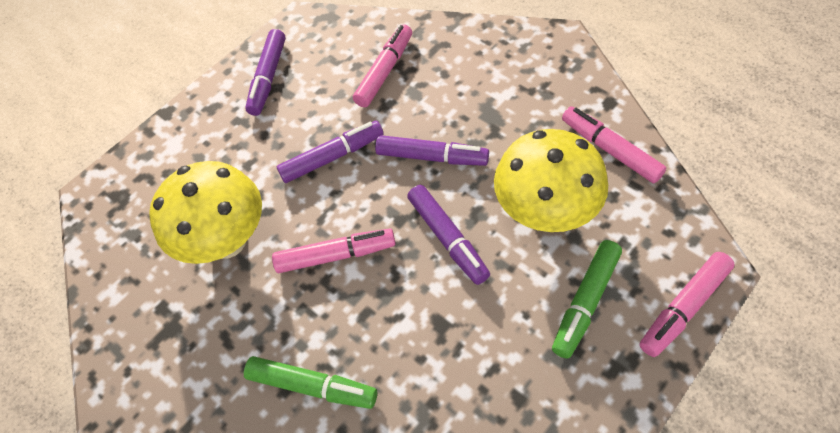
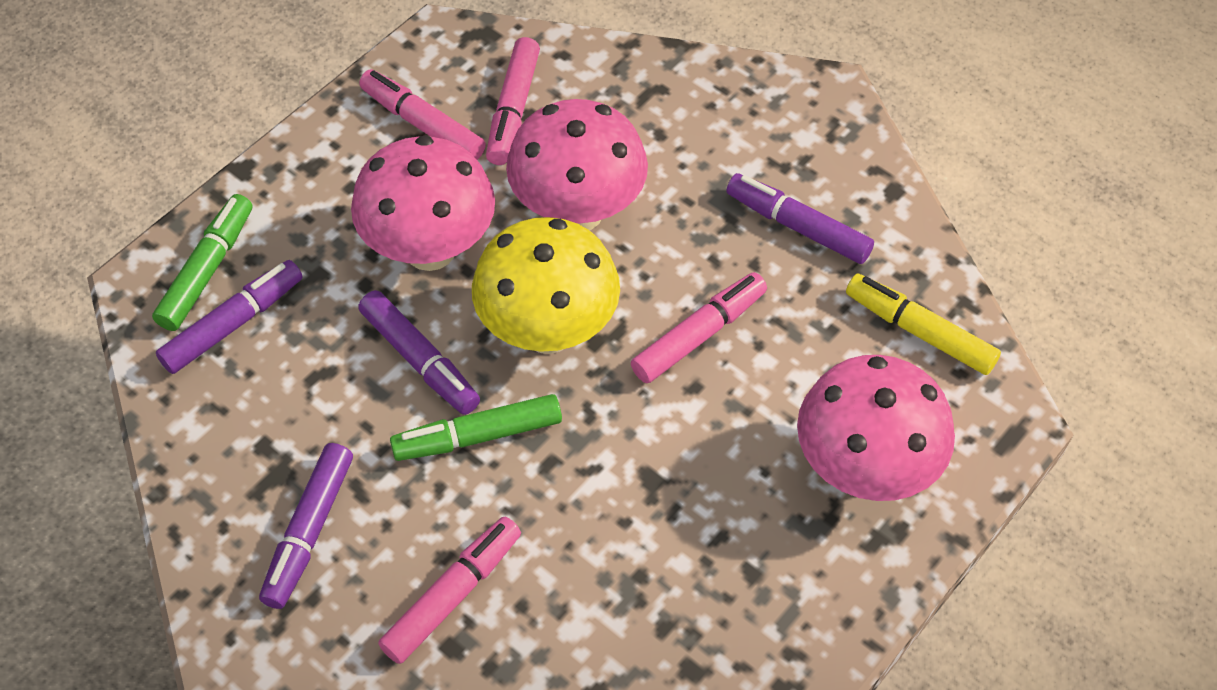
pink mushroom: 0 -> 3
yellow marker: 0 -> 1
yellow mushroom: 2 -> 1

